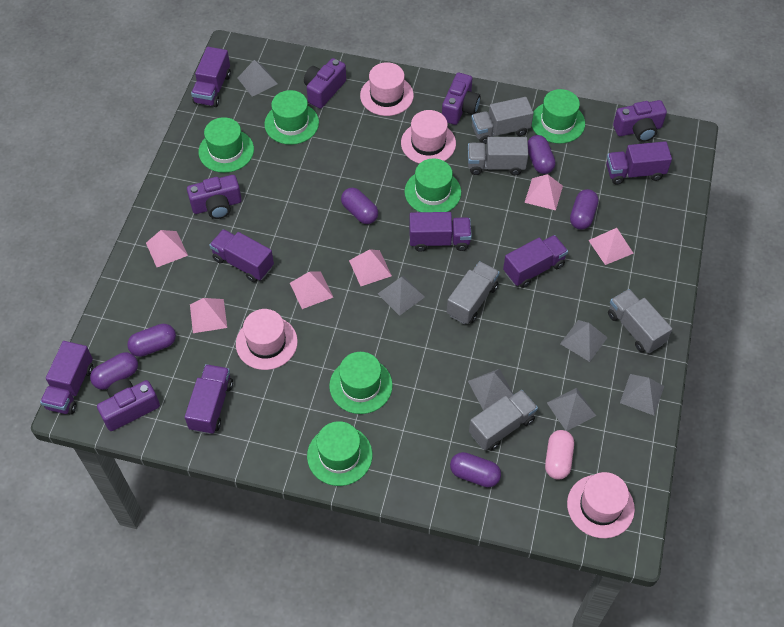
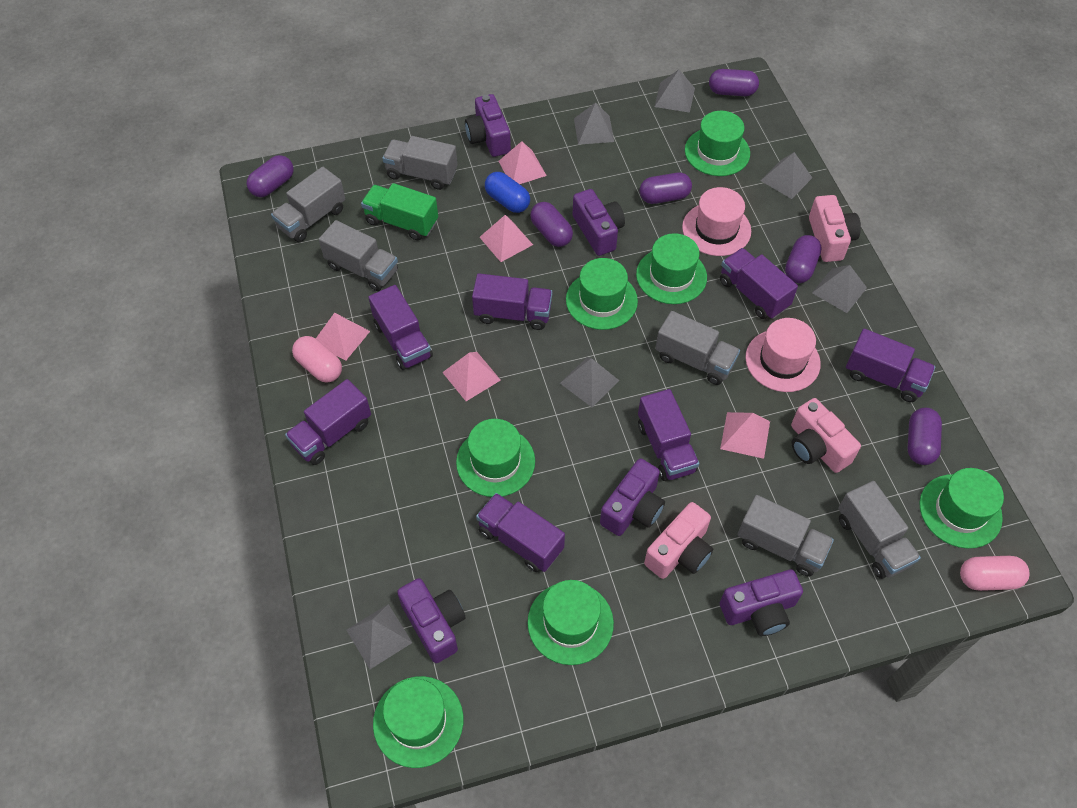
blue capsule: 0 -> 1
green hat: 6 -> 7
green truck: 0 -> 1
grey truck: 5 -> 6
pink camera: 0 -> 3
pink capsule: 1 -> 2
pink hat: 4 -> 2
pink pyramid: 6 -> 5

